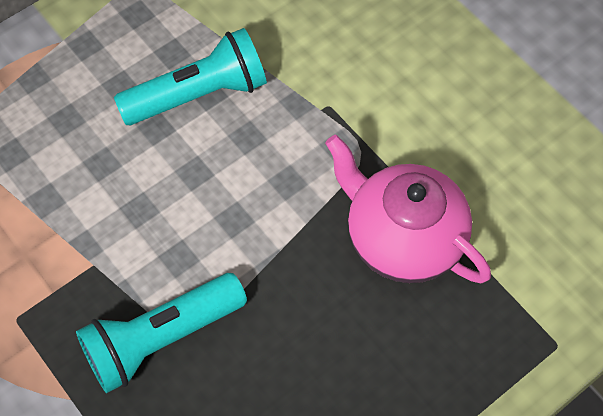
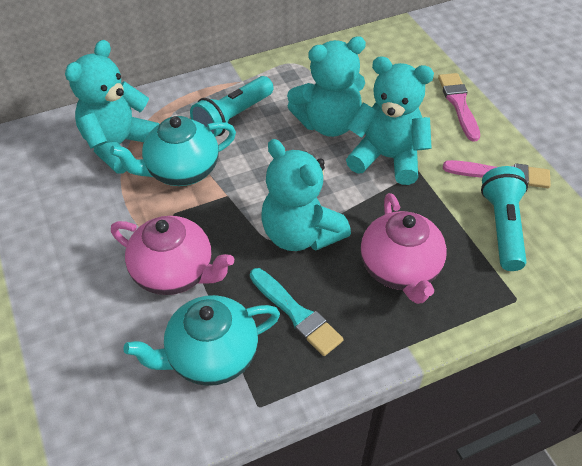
pink brush: 0 -> 2
pink teapot: 1 -> 2
turquoise brush: 0 -> 1
turquoise teapot: 0 -> 2
turquoise teddy bear: 0 -> 4

